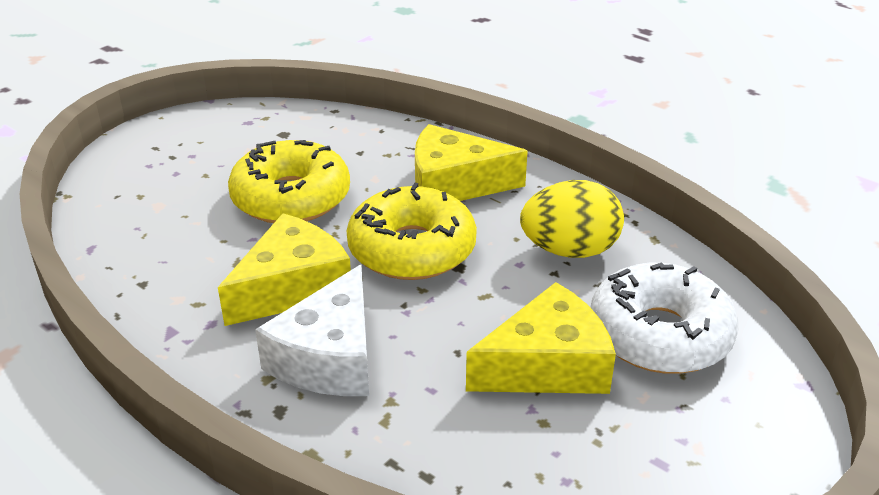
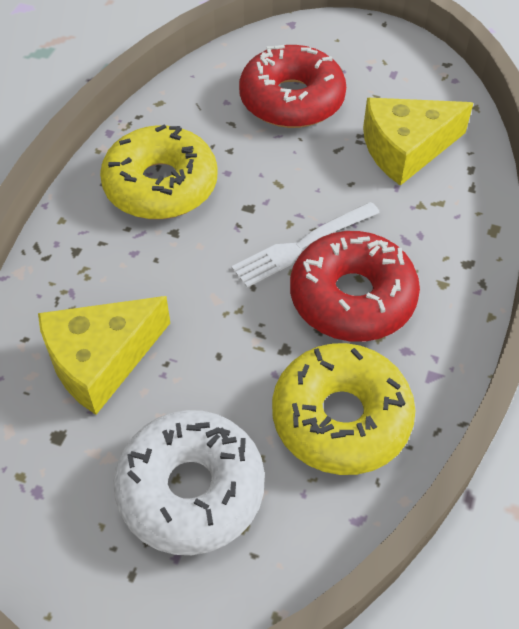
red donut: 0 -> 2
white cheese: 1 -> 0
white fork: 0 -> 1
yellow cheese: 3 -> 2
yellow egg: 1 -> 0

